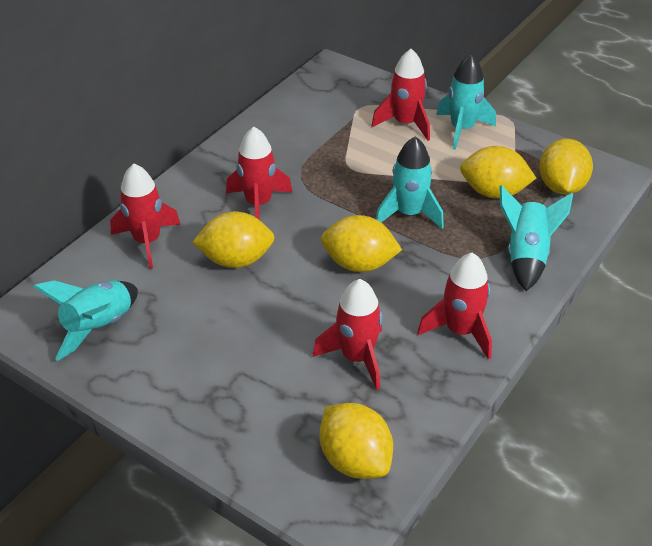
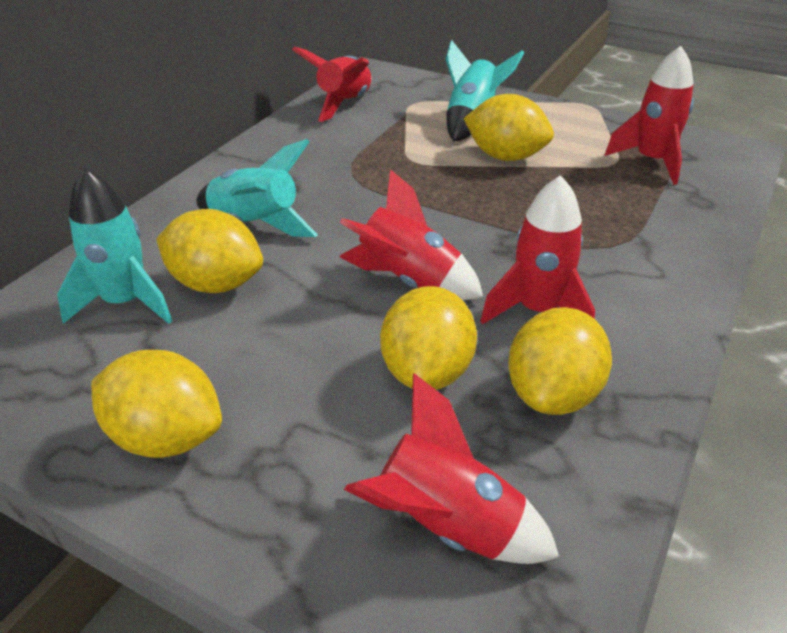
turquoise rocket: 4 -> 3

